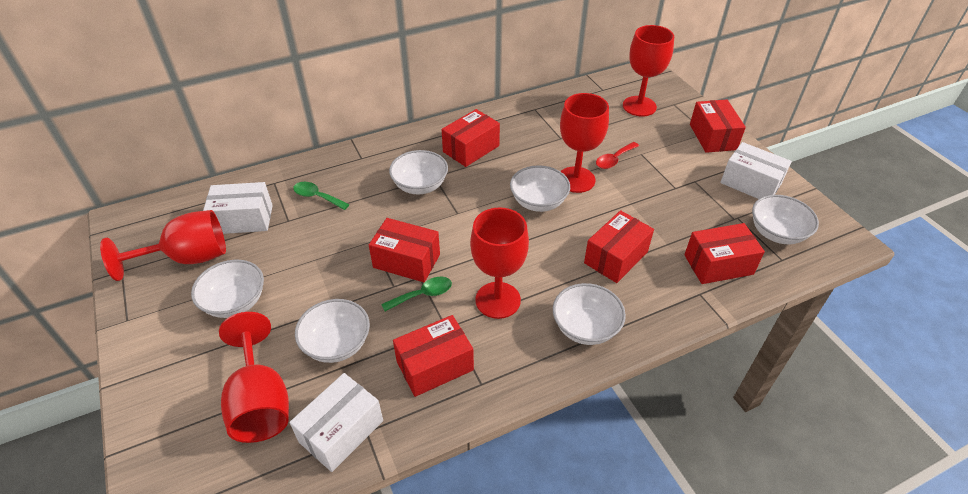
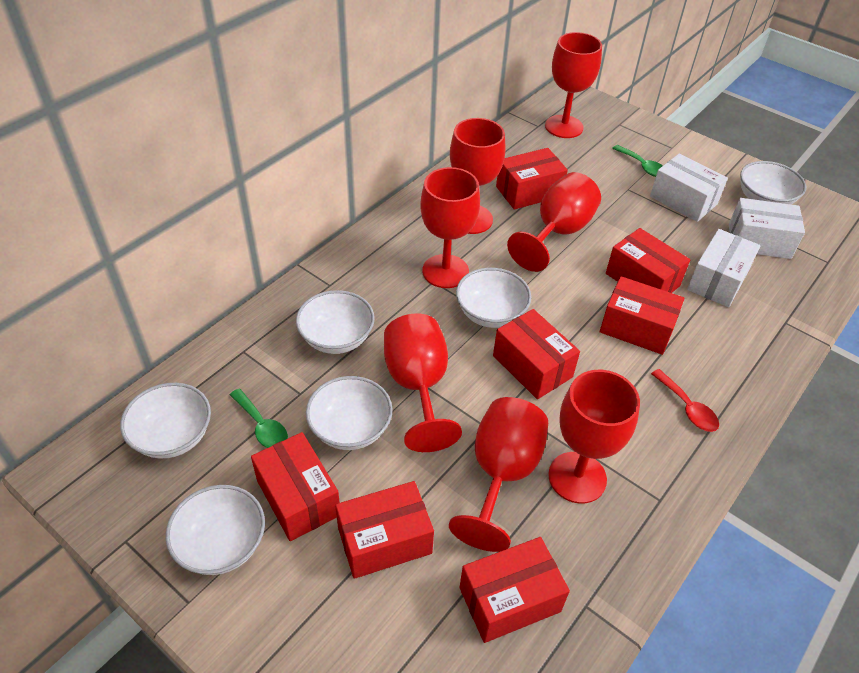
red box: 6 -> 7
red goblet: 5 -> 7

